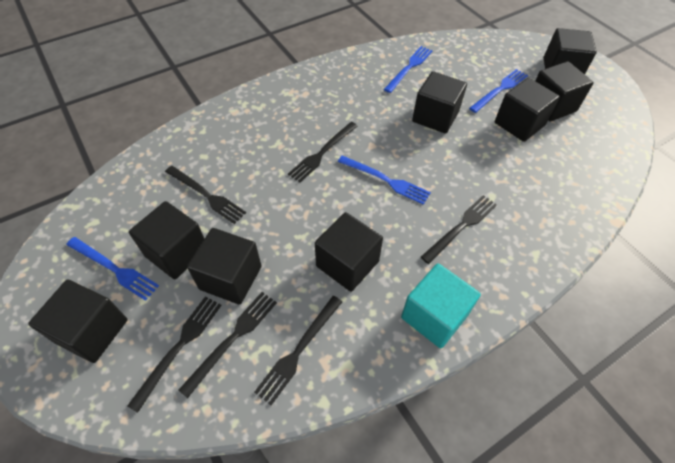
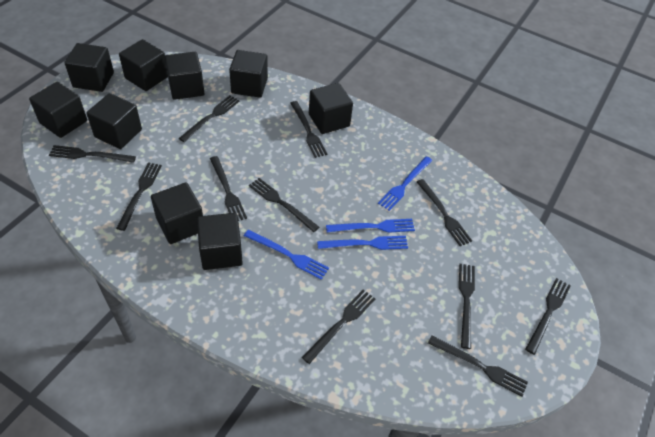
black cube: 8 -> 9
black fork: 6 -> 11
turquoise cube: 1 -> 0

